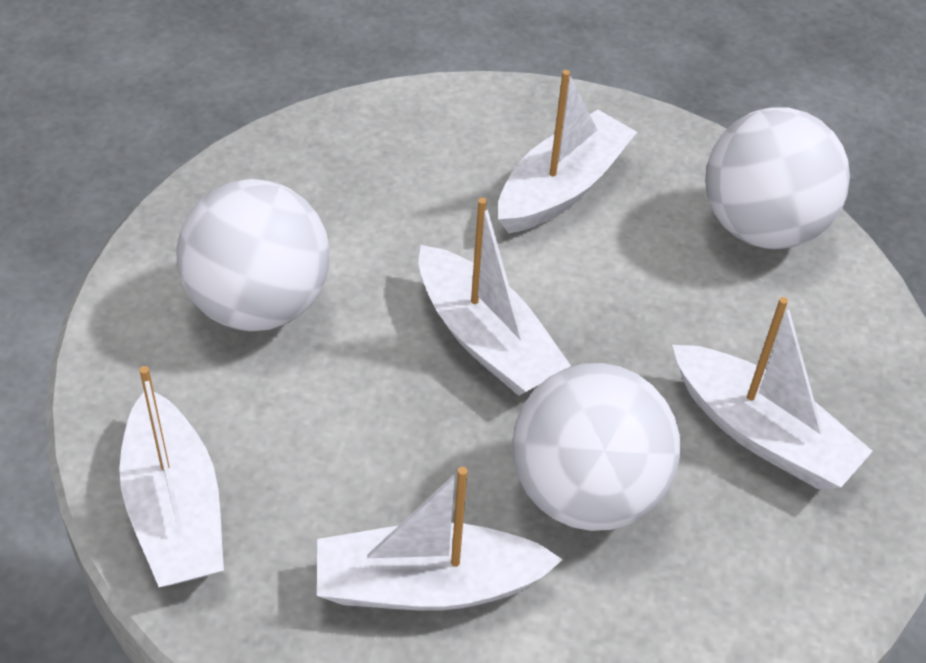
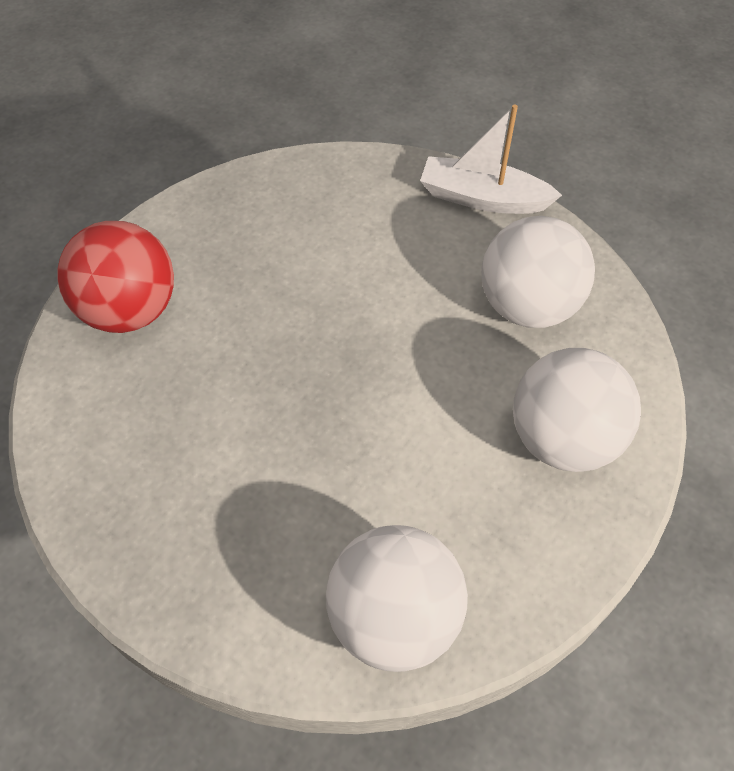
red ball: 0 -> 1
white boat: 5 -> 1

